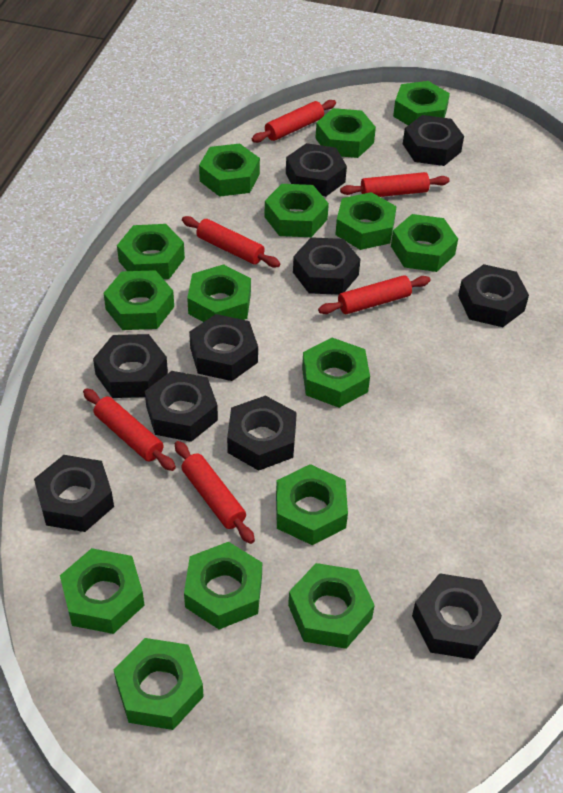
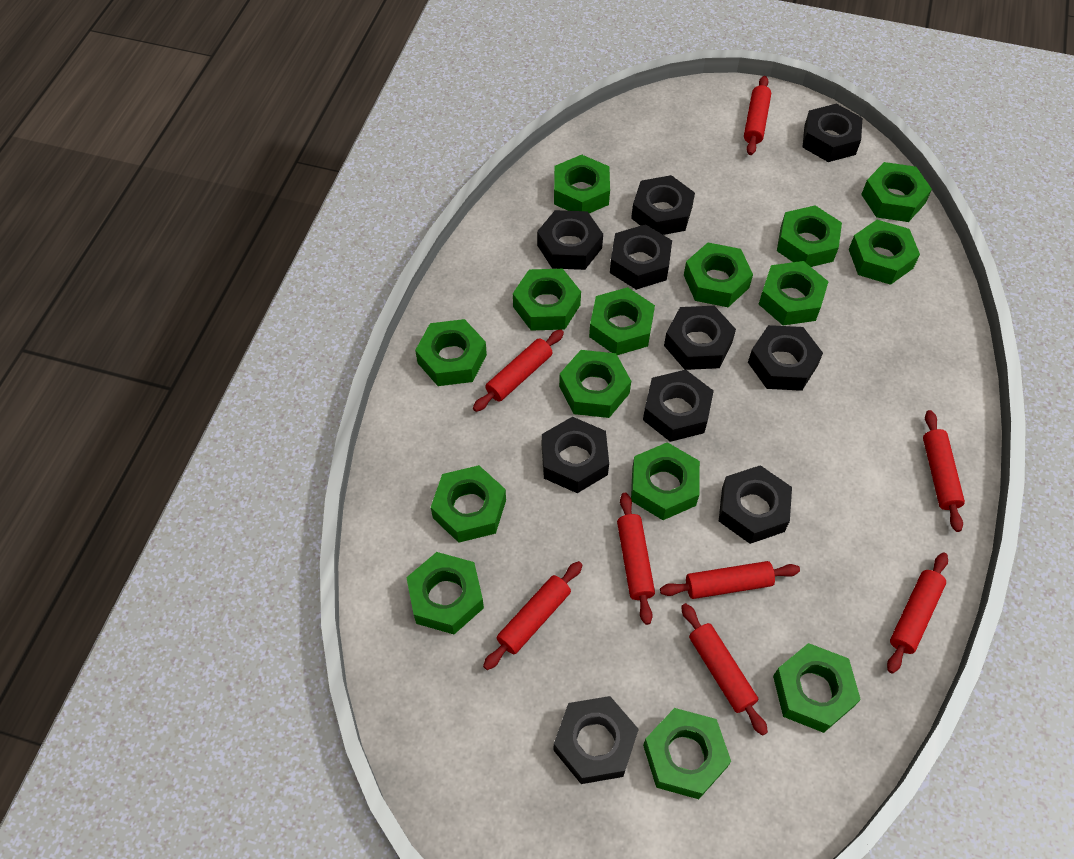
red rolling pin: 6 -> 8

